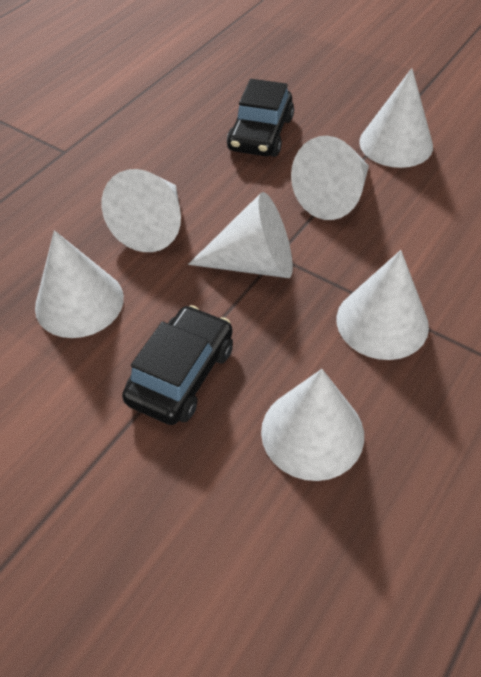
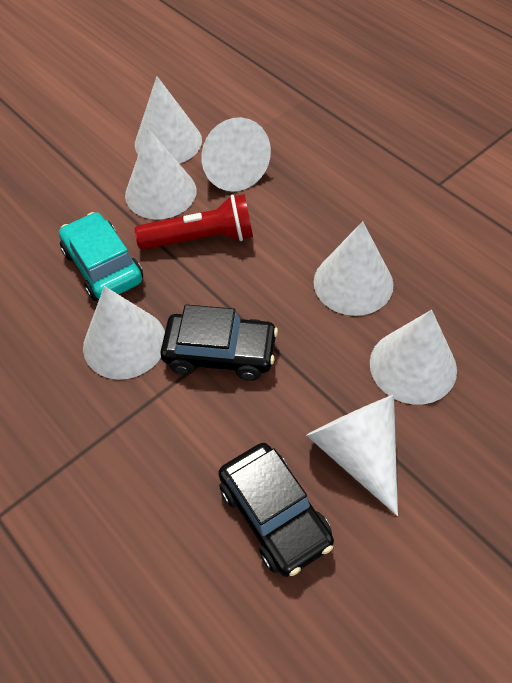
red flashlight: 0 -> 1
turquoise car: 0 -> 1

